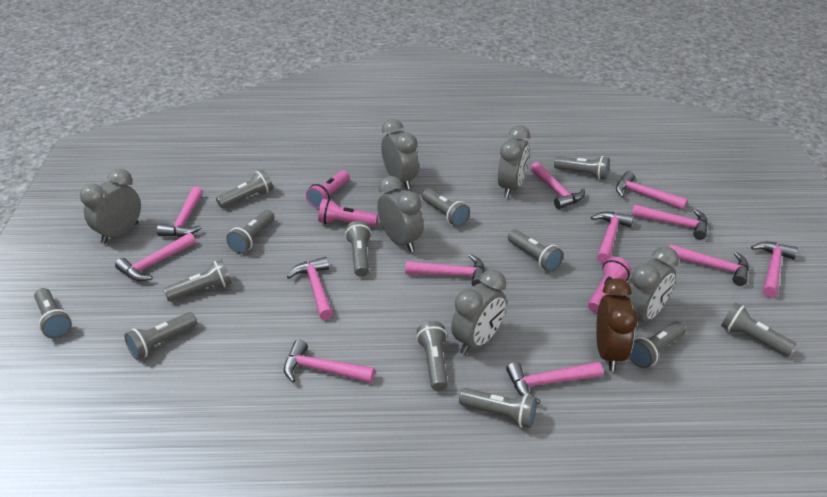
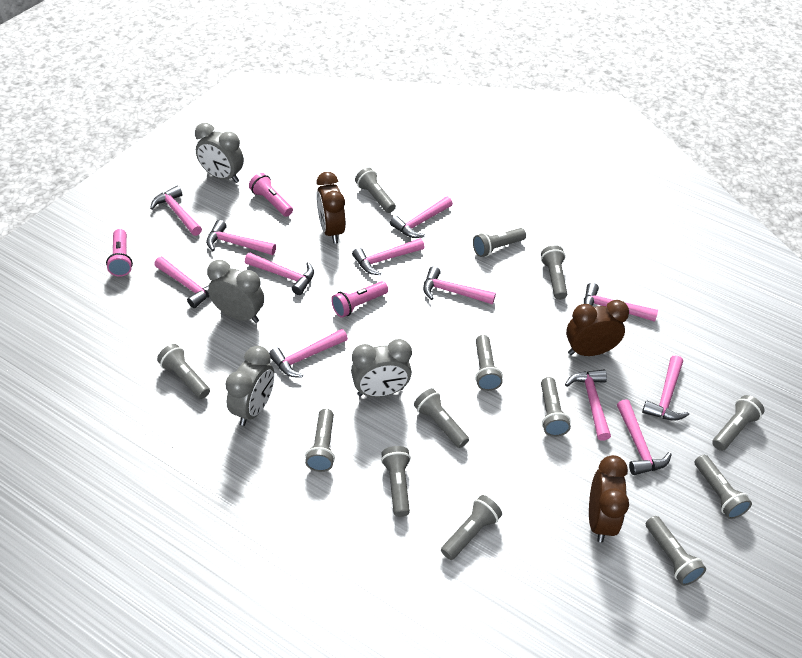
brown clock: 1 -> 3
grey clock: 6 -> 4

